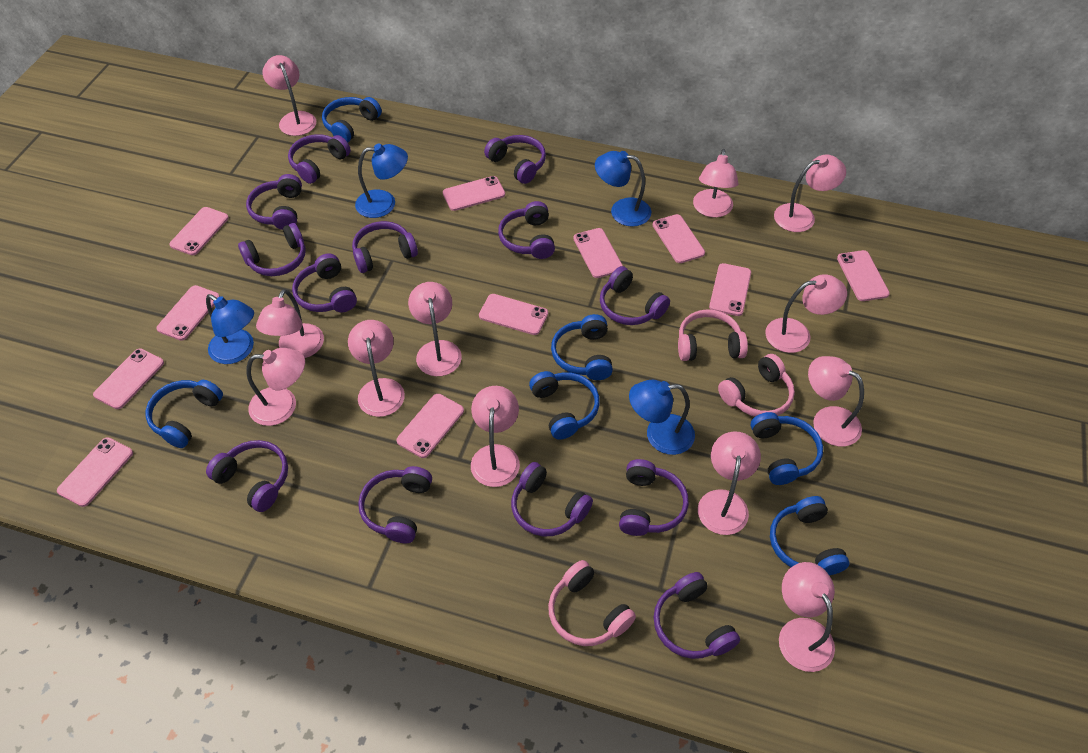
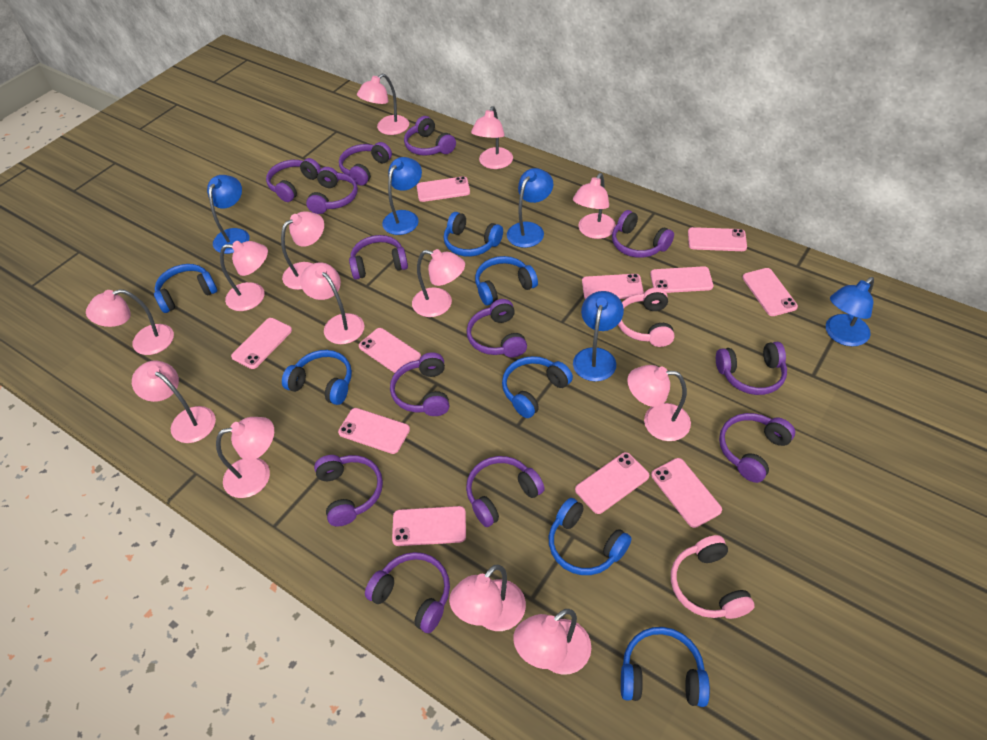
blue headphones: 6 -> 7
blue lamp: 4 -> 5
pink headphones: 3 -> 2
pink lamp: 12 -> 13

